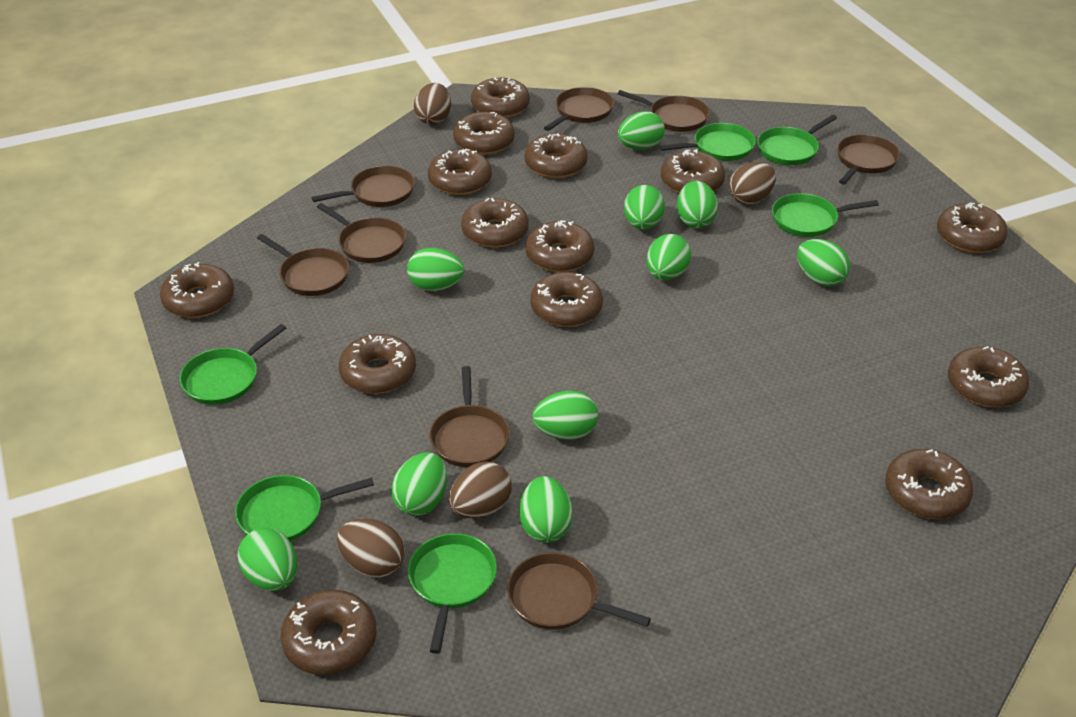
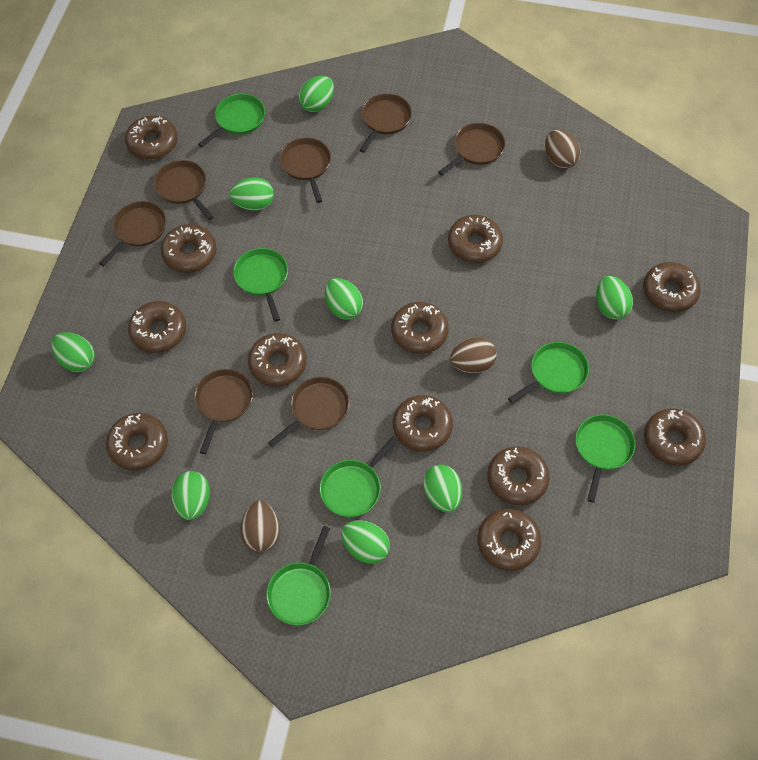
brown donut: 14 -> 12
brown egg: 4 -> 3
brown pan: 8 -> 7
green egg: 10 -> 8

